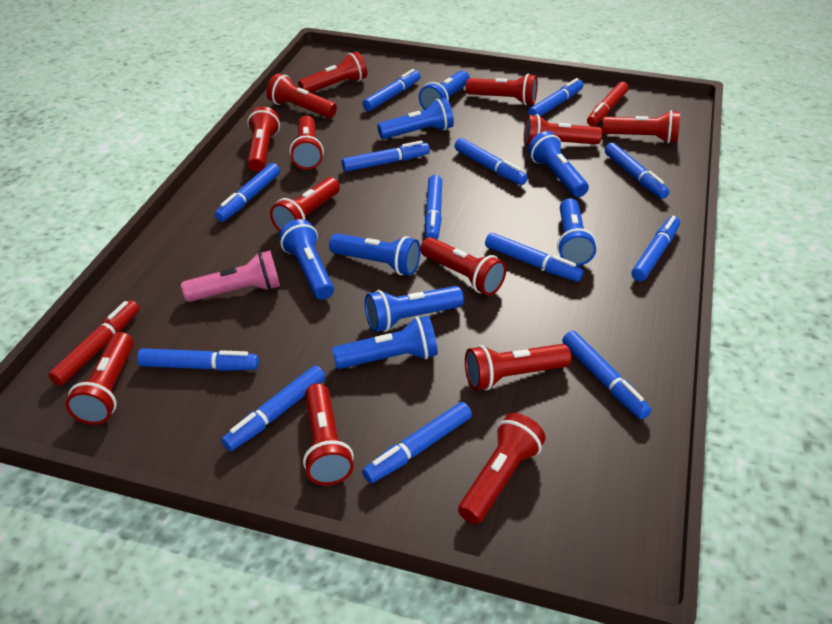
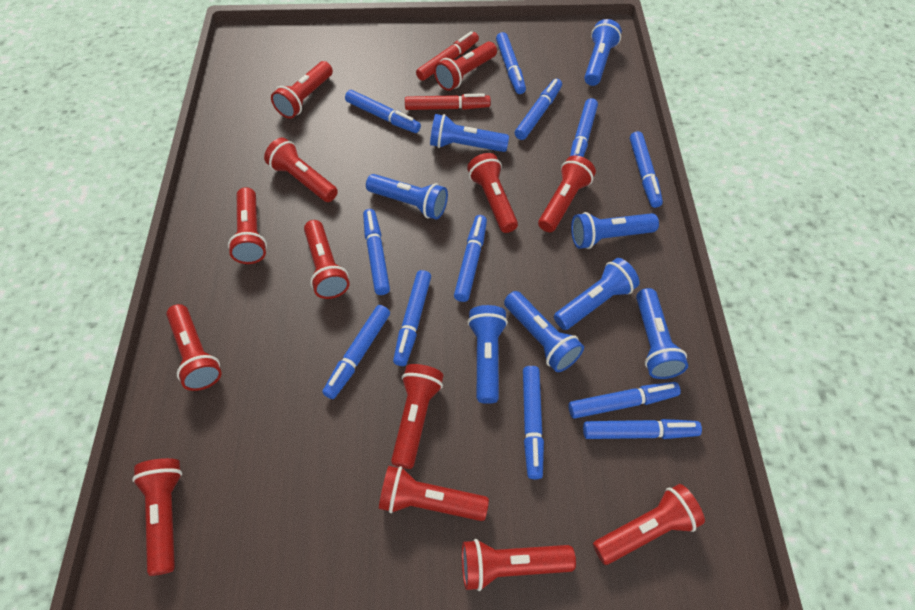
blue marker: 13 -> 12
pink flashlight: 1 -> 0

